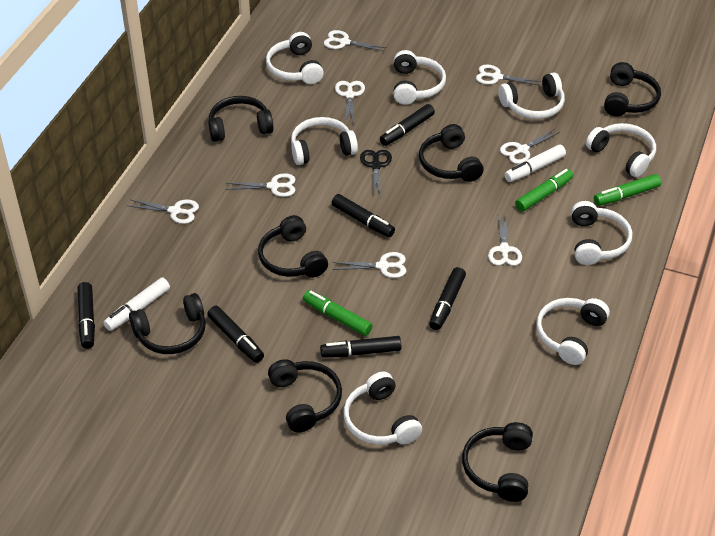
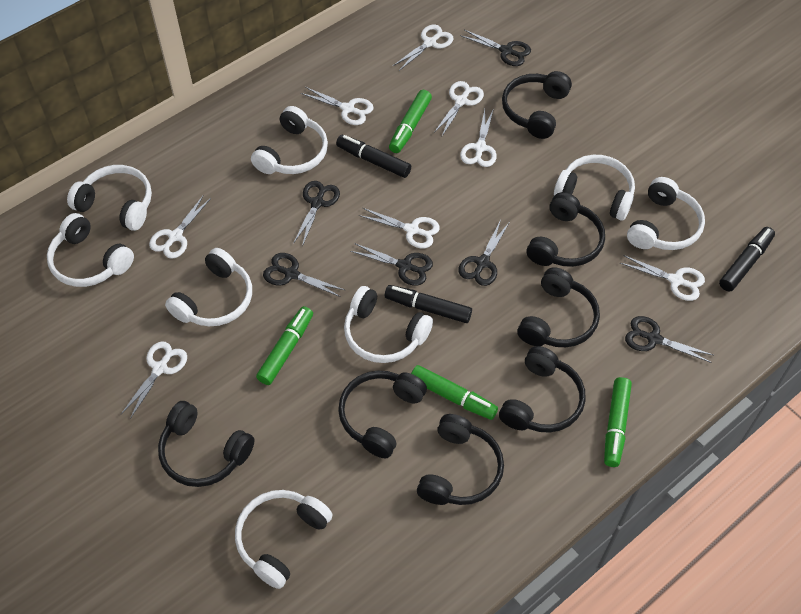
black marker: 6 -> 3
black scissors: 1 -> 6
green marker: 3 -> 4
white marker: 2 -> 0

